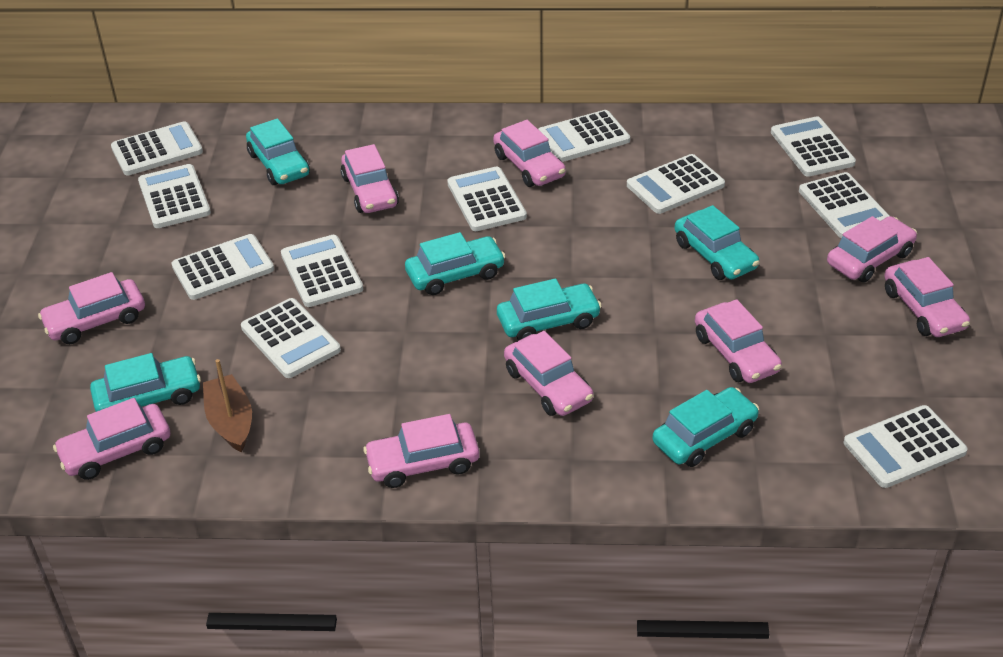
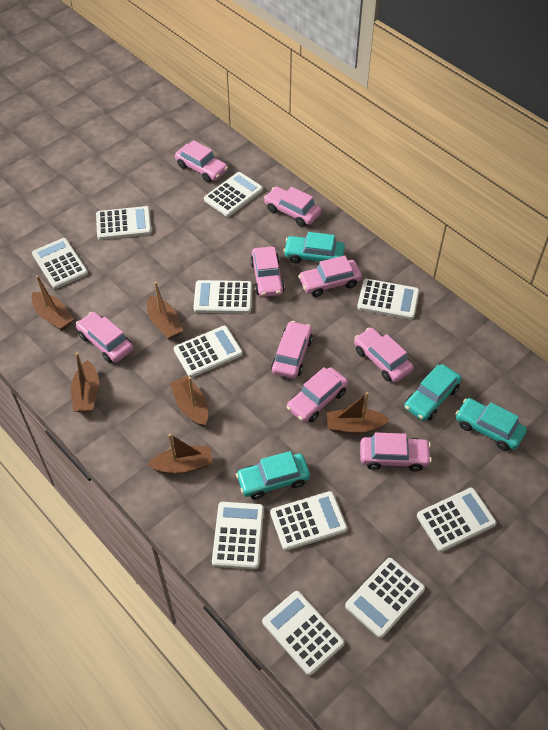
brown boat: 1 -> 6
turquoise car: 6 -> 4

